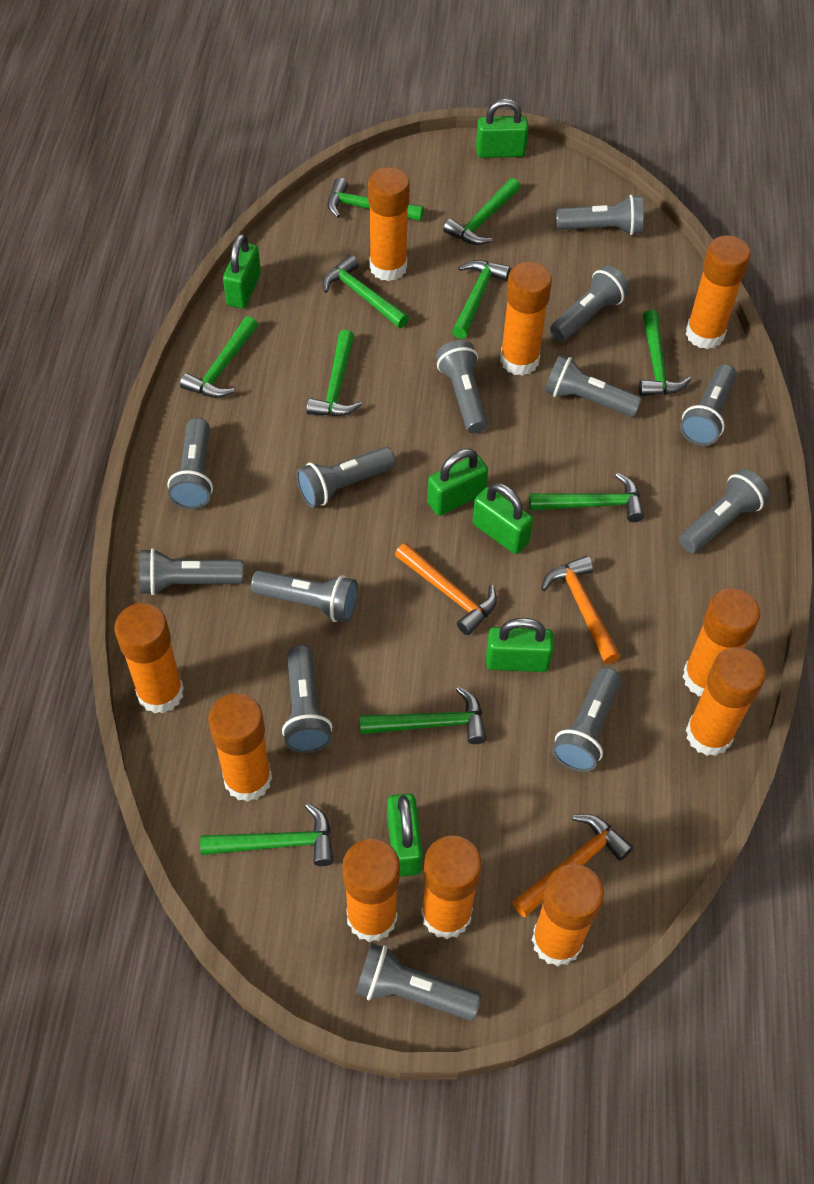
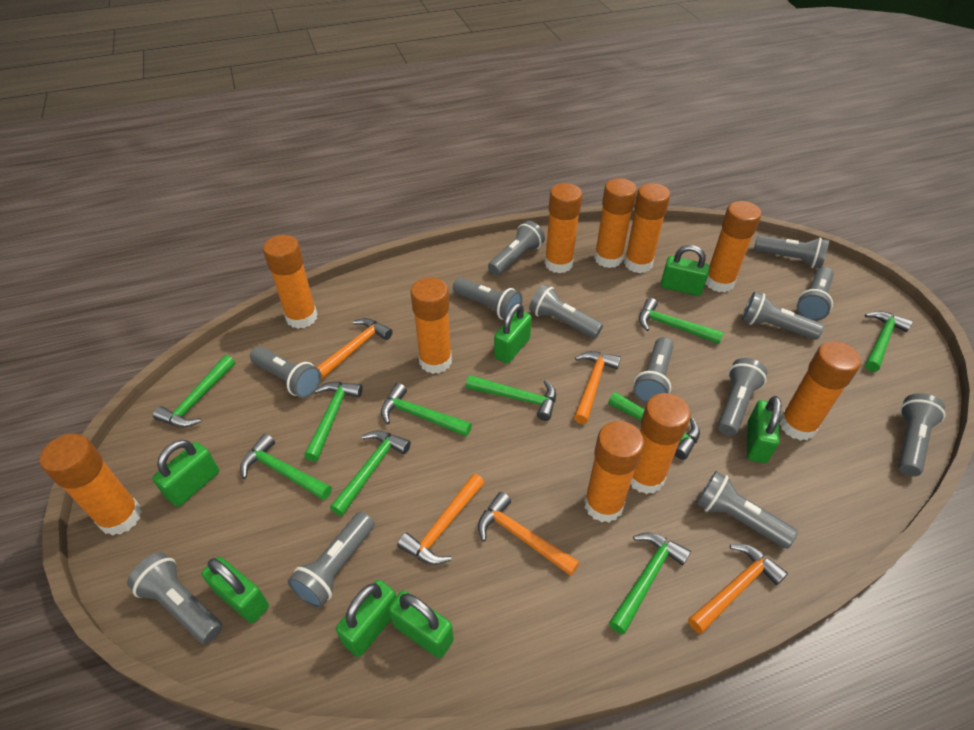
green padlock: 6 -> 7
orange hammer: 3 -> 5

